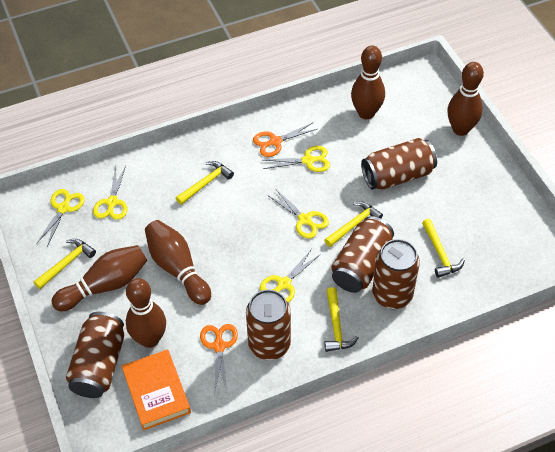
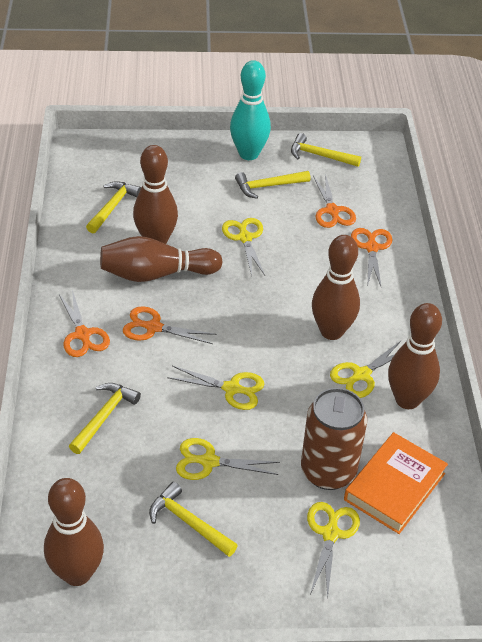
brown can: 5 -> 1
orange scissors: 2 -> 4
turquoise bowling pin: 0 -> 1

